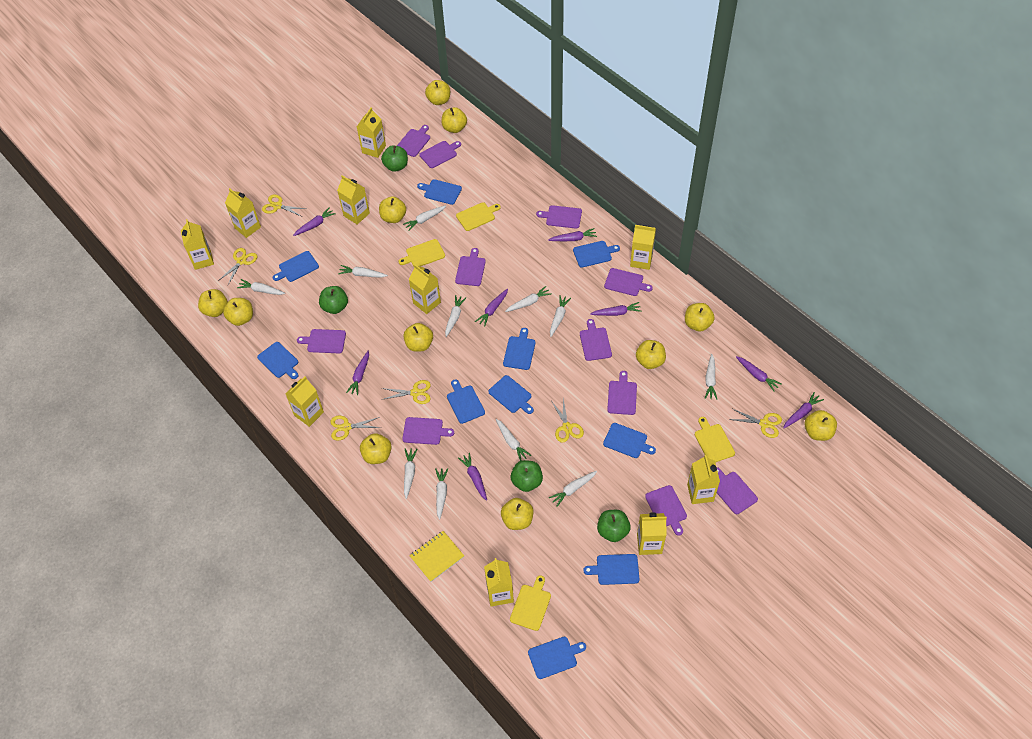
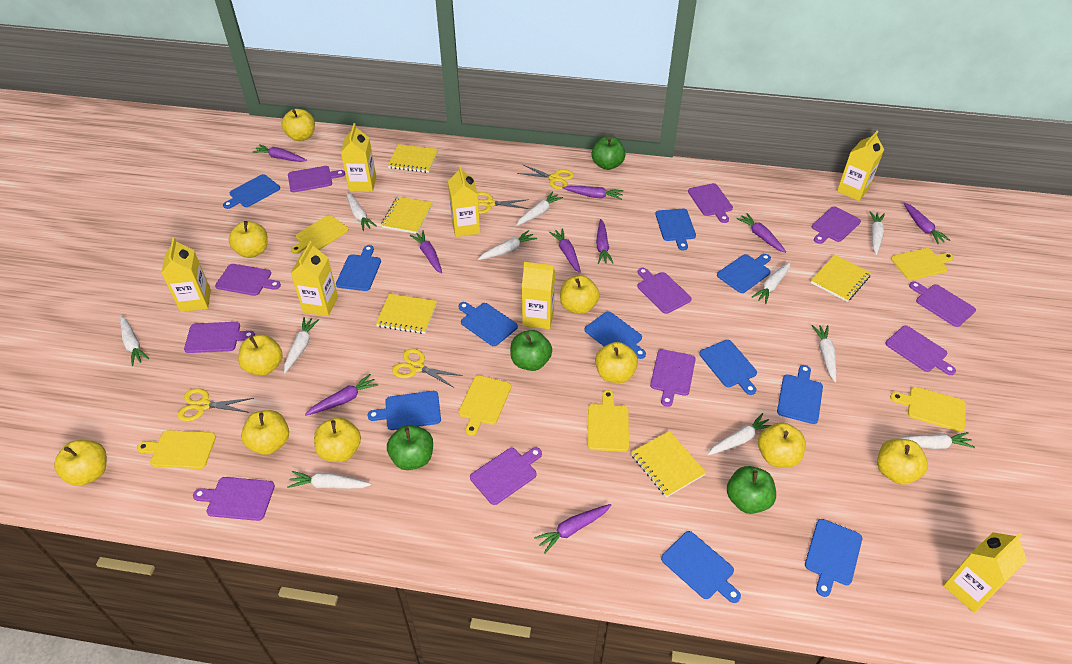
blue cutting board: 10 -> 11
purple carrot: 8 -> 9
yellow apple: 11 -> 10
yellow carton: 10 -> 7
yellow cutting board: 4 -> 6
yellow notebook: 1 -> 5
yellow scissors: 6 -> 4

